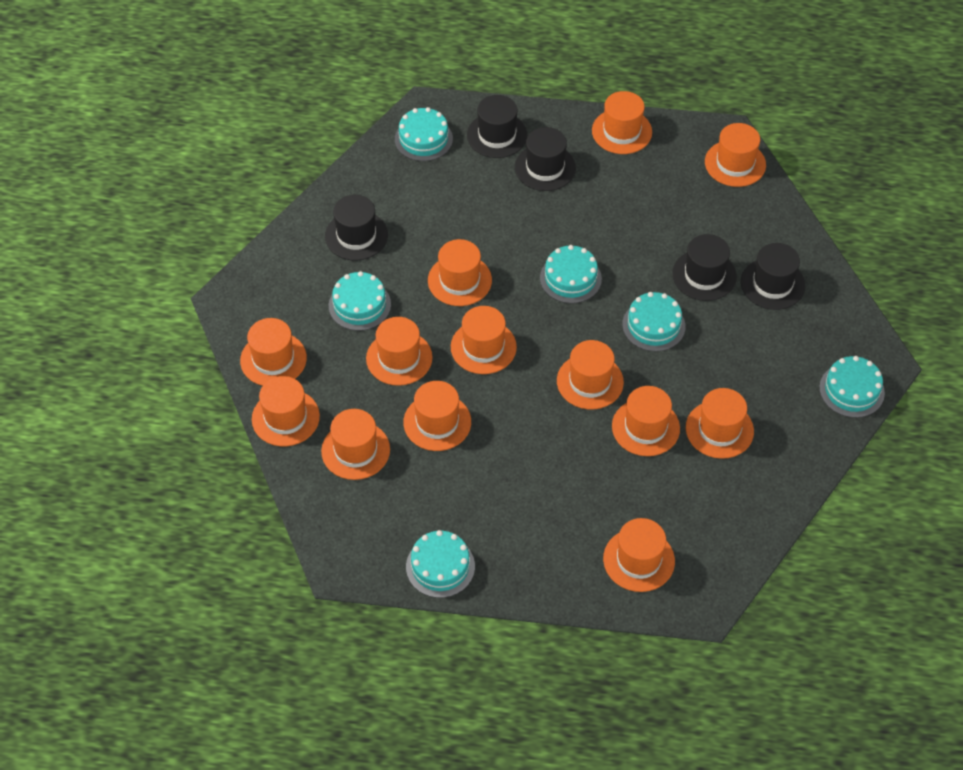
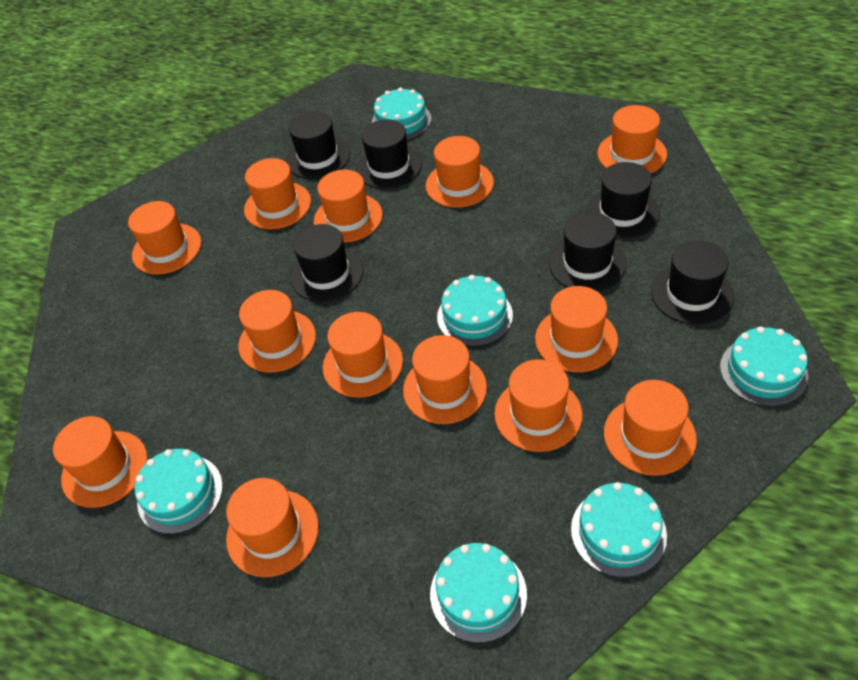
black hat: 5 -> 6

